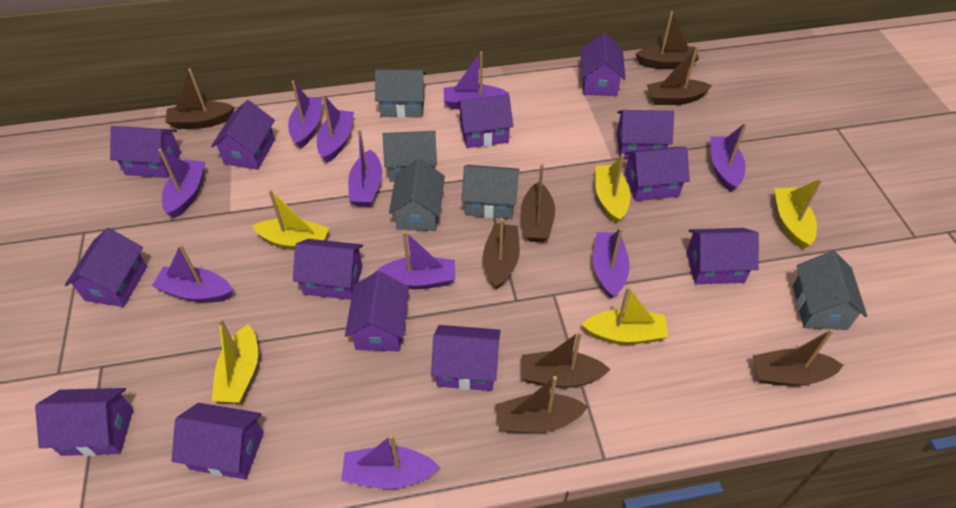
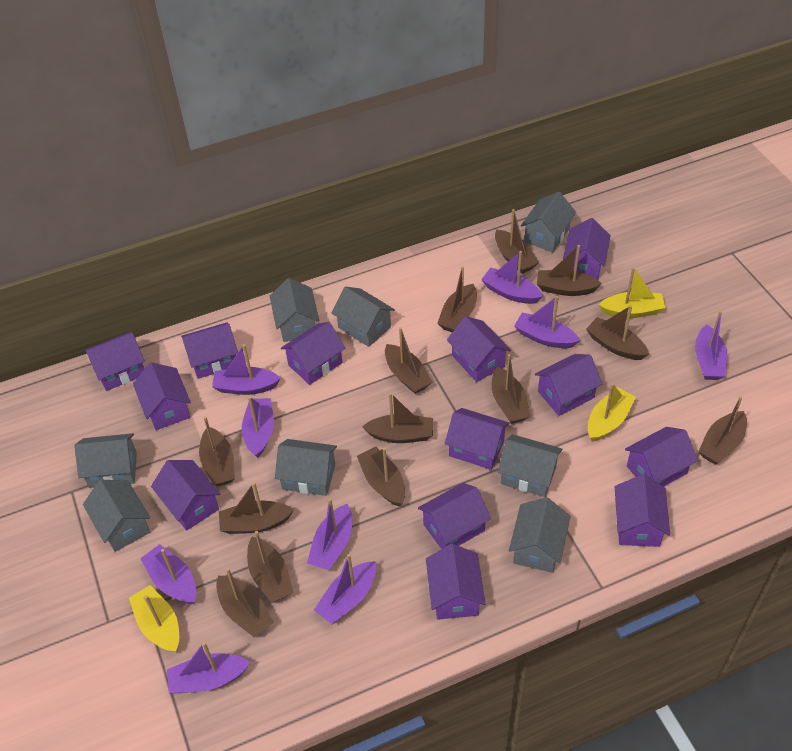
brown boat: 8 -> 13
grey house: 5 -> 8
purple boat: 10 -> 9
yellow boat: 5 -> 3

